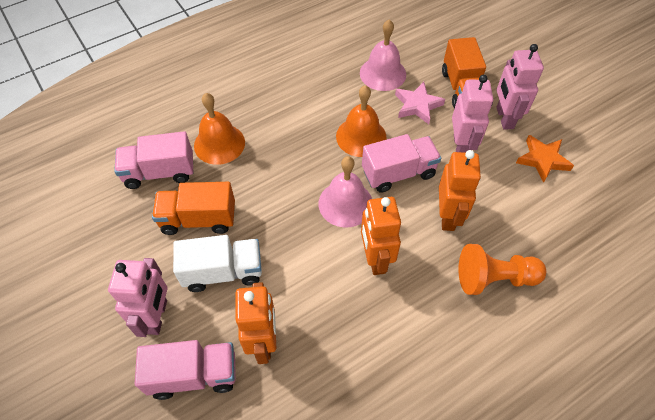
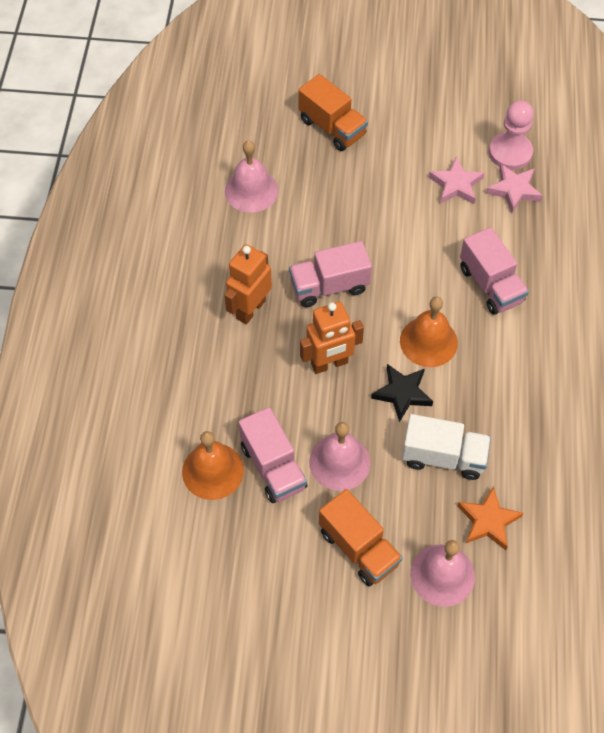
black star: 0 -> 1
orange pawn: 1 -> 0
orange robot: 3 -> 2
pink bell: 2 -> 3
pink pawn: 0 -> 1
pink robot: 3 -> 0
pink star: 1 -> 2

